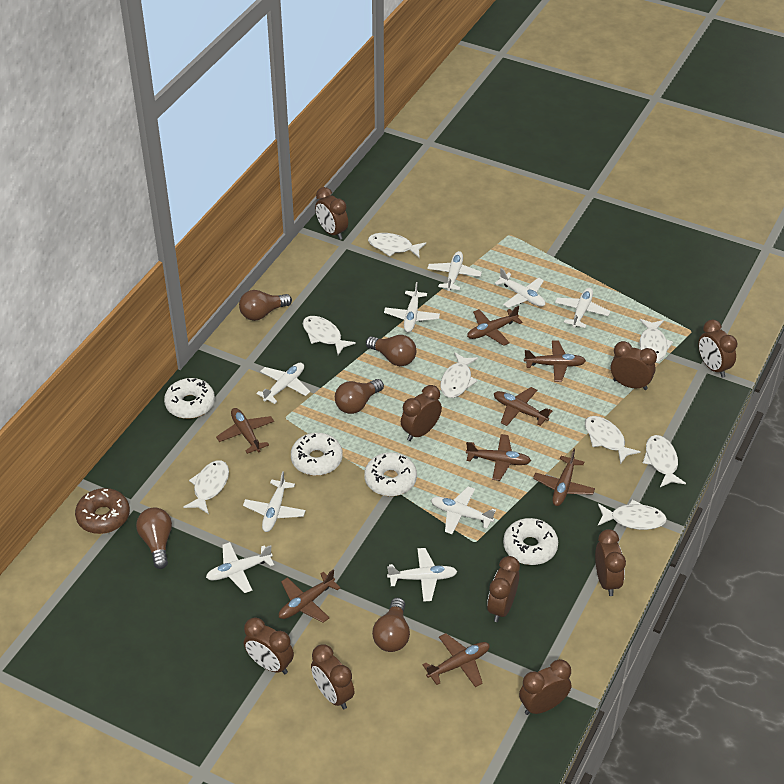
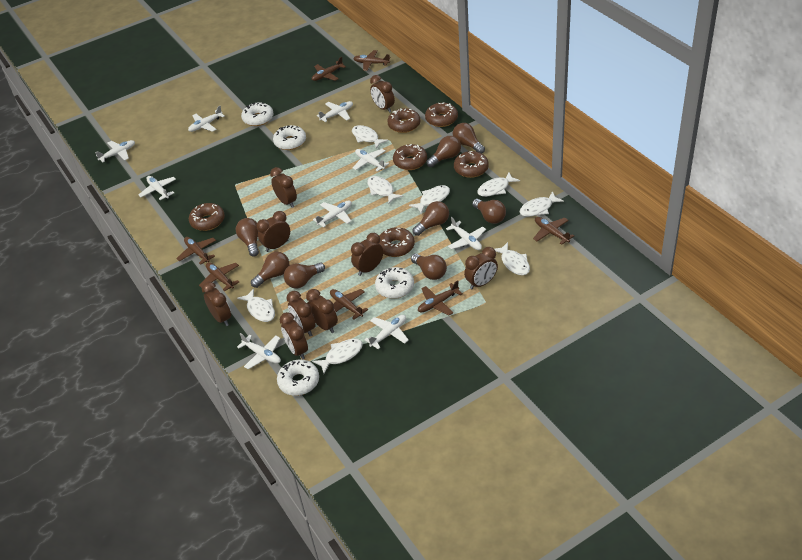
brown donut: 1 -> 6
brown light bulb: 5 -> 8
brown plane: 8 -> 7

